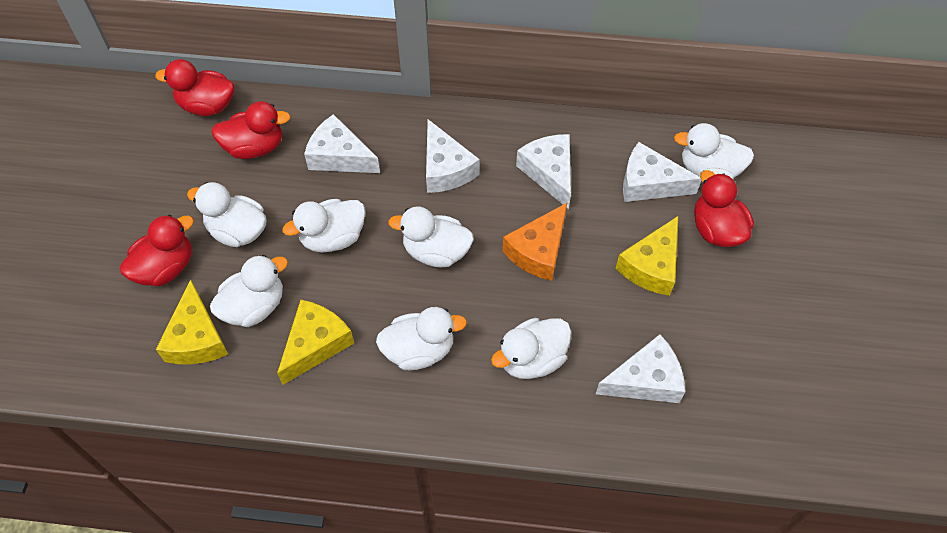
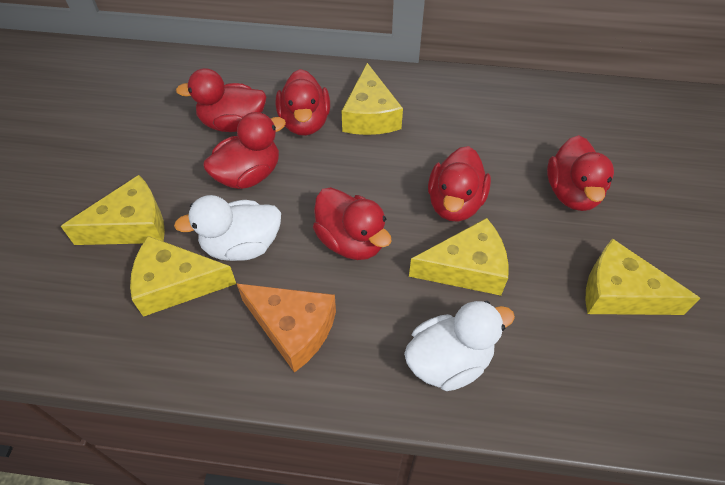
red duck: 4 -> 6
white cheese: 5 -> 0
white duck: 7 -> 2
yellow cheese: 3 -> 5

